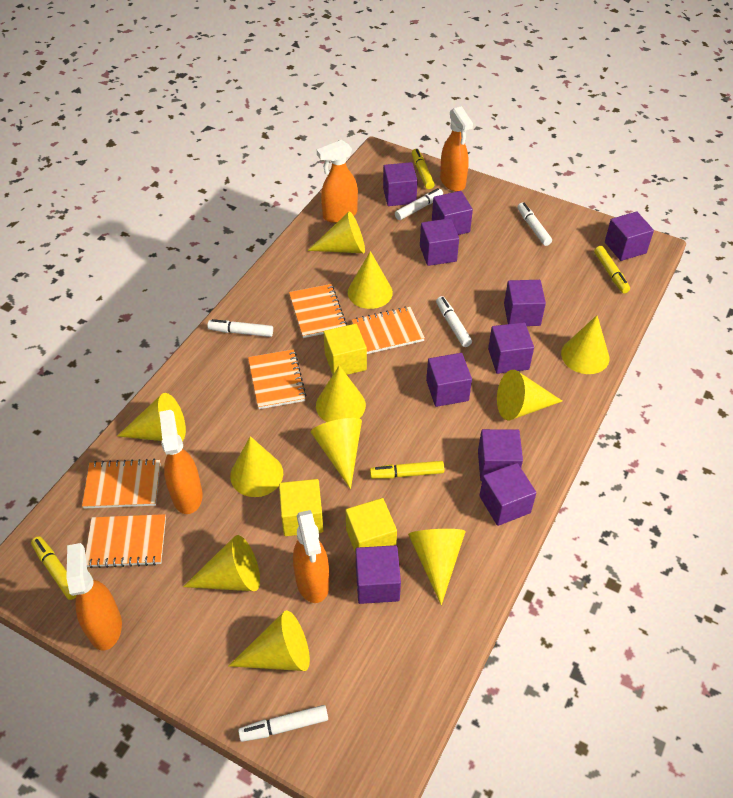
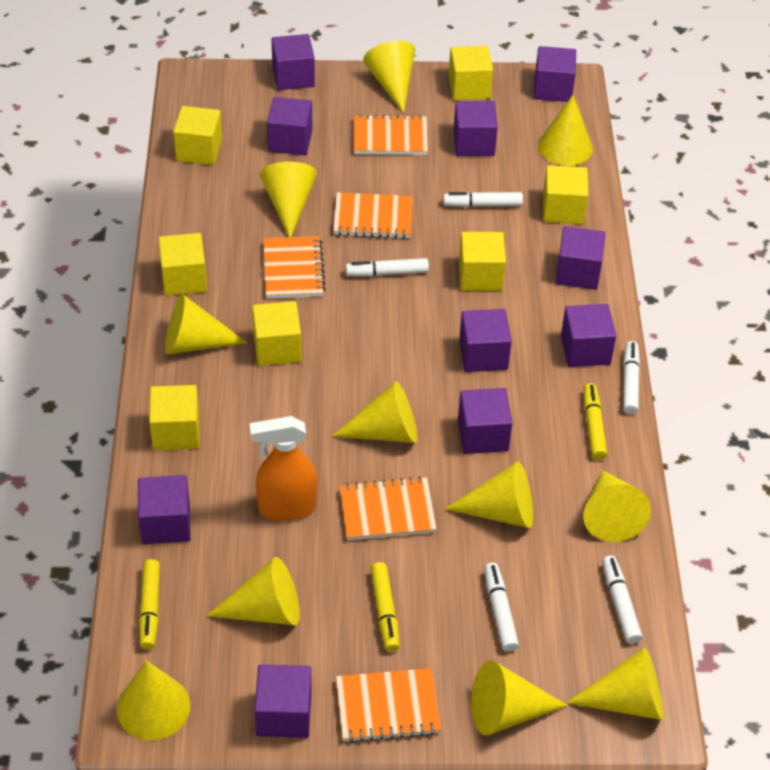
orange spray bottle: 5 -> 1
yellow cube: 3 -> 7
yellow marker: 4 -> 3

